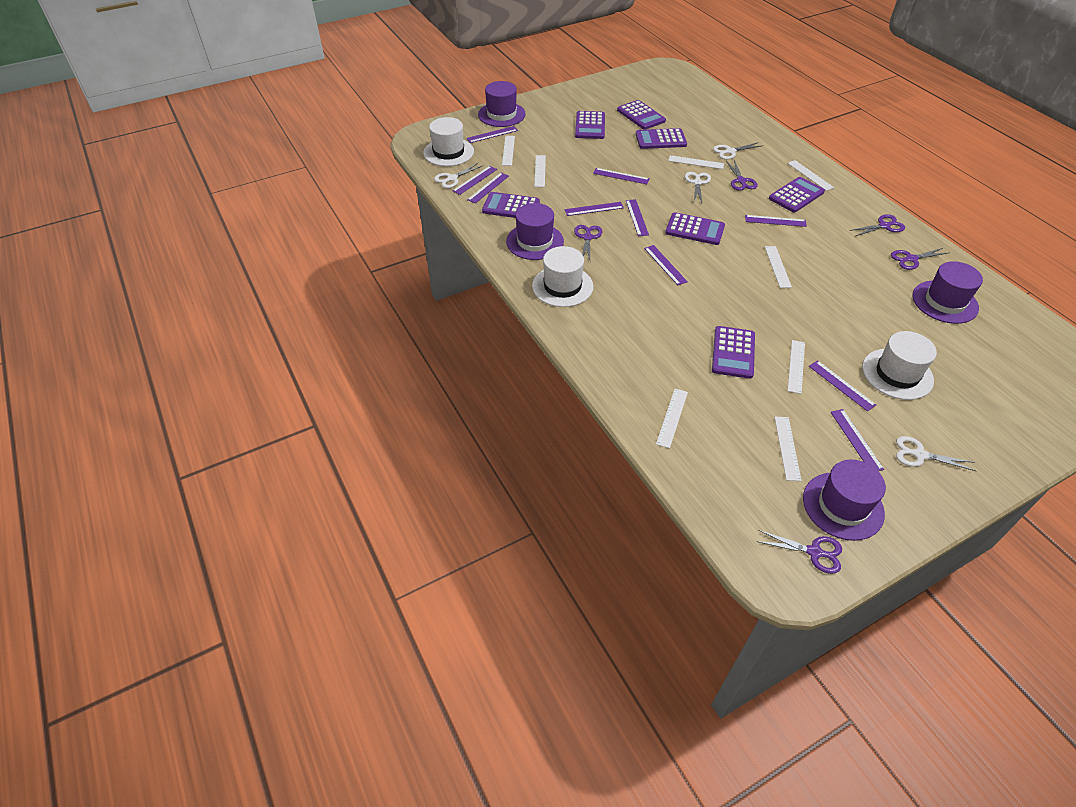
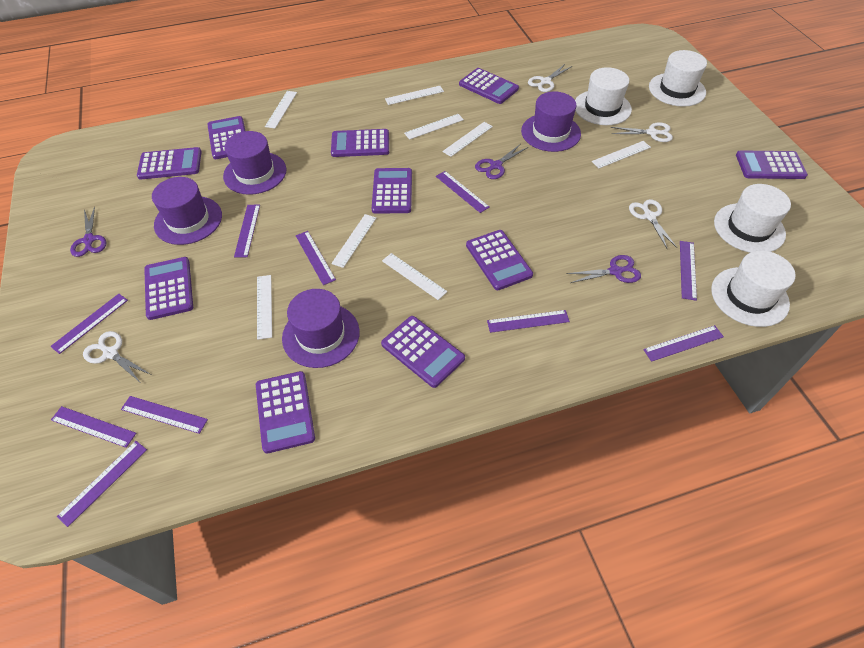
purple calculator: 7 -> 10
purple scissors: 5 -> 3
white hat: 3 -> 4

